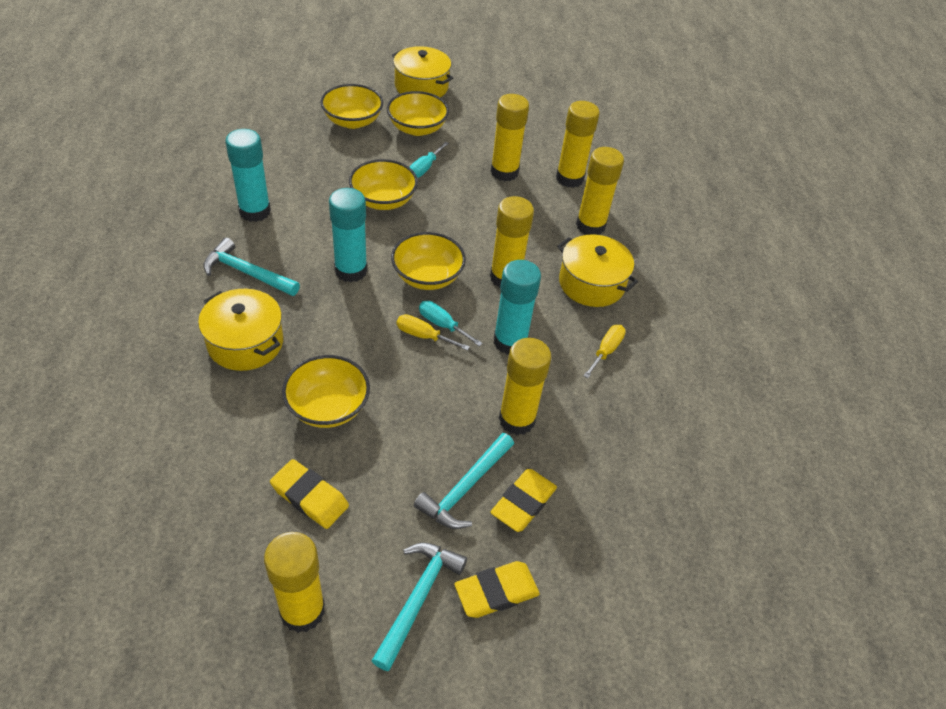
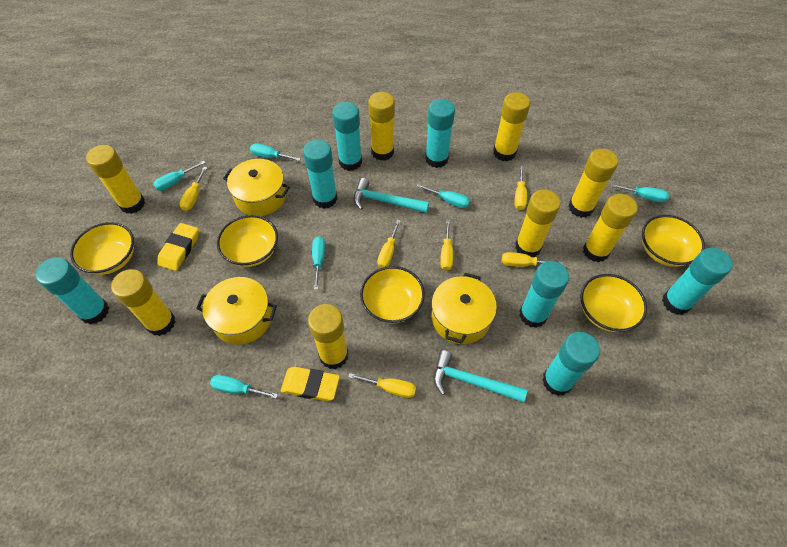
turquoise glue stick: 3 -> 7
turquoise hammer: 3 -> 2
turquoise screwdriver: 2 -> 6
yellow eraser: 3 -> 2
yellow glue stick: 6 -> 8
yellow screwdriver: 2 -> 6

